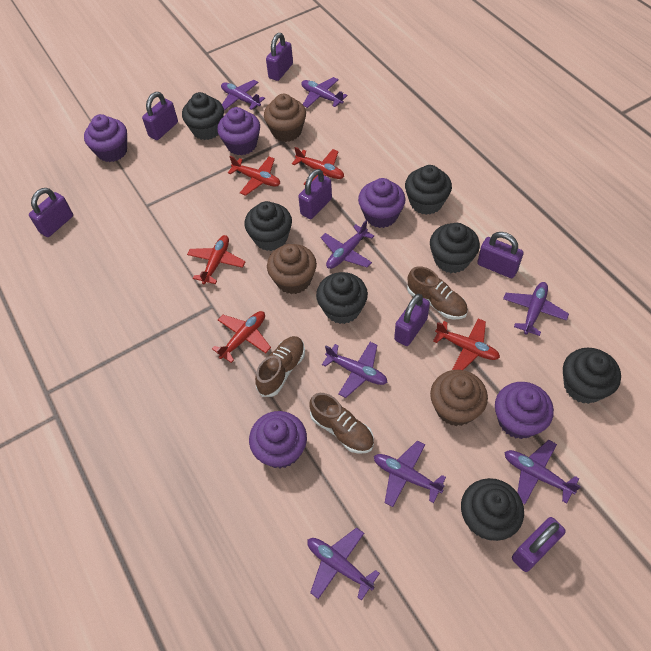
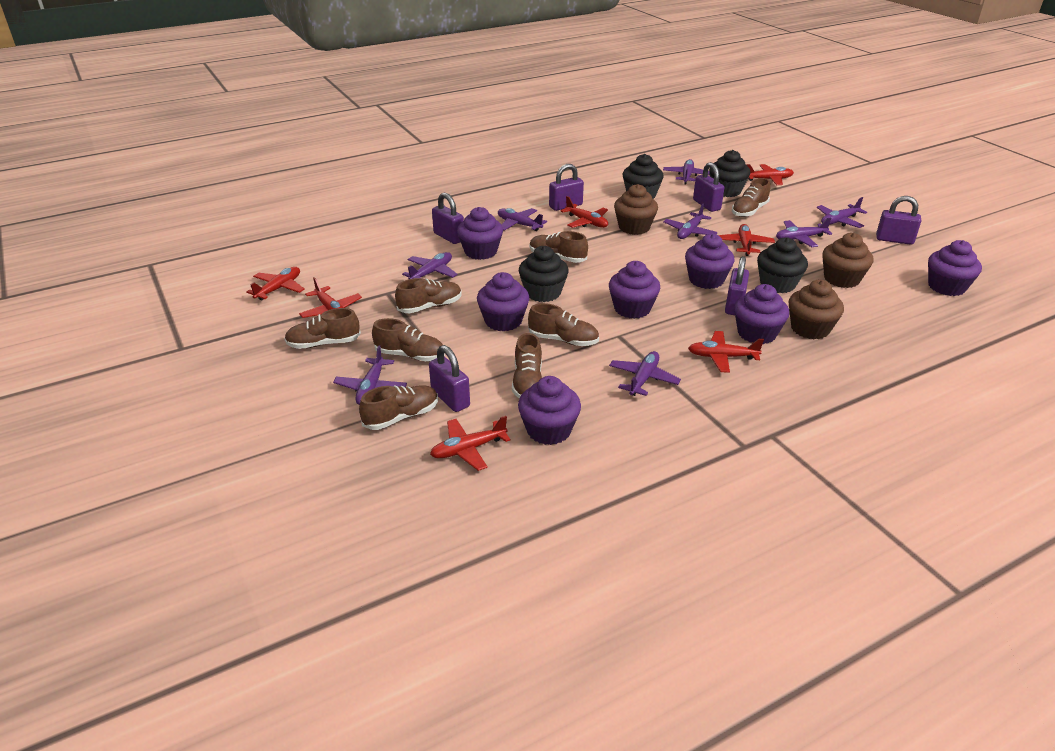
black cupcake: 7 -> 4
brown shoe: 3 -> 8
purple cupcake: 5 -> 7
purple padlock: 7 -> 6
red plane: 5 -> 7

